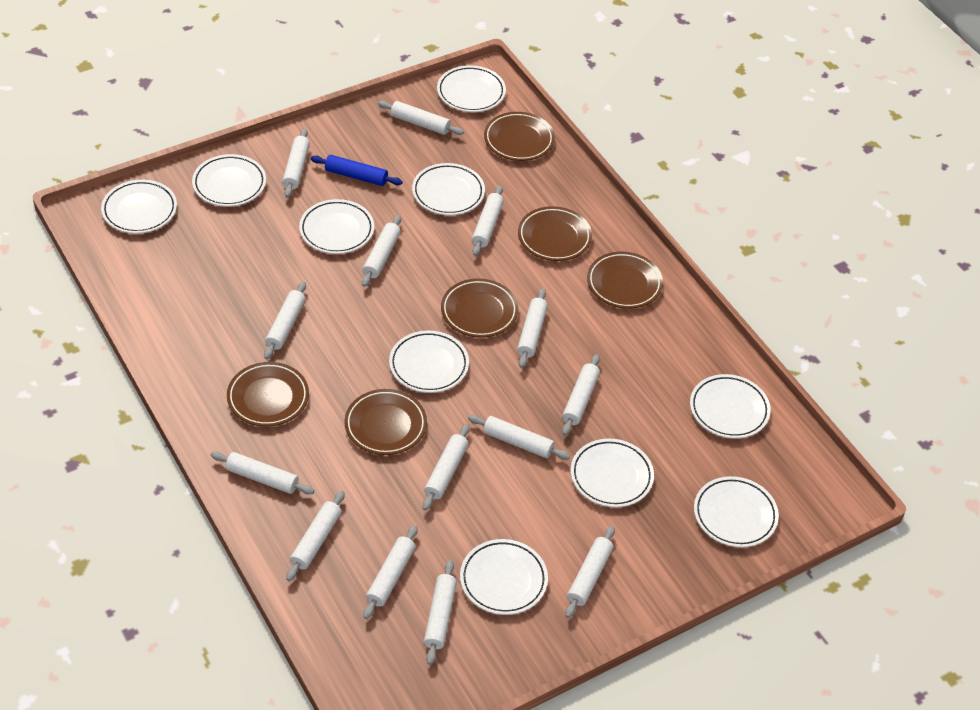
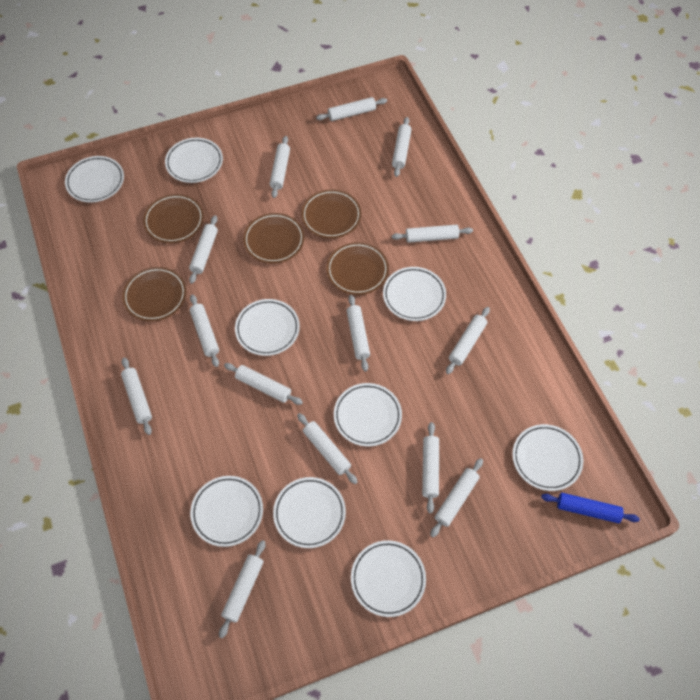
brown plate: 6 -> 5
white plate: 10 -> 9

